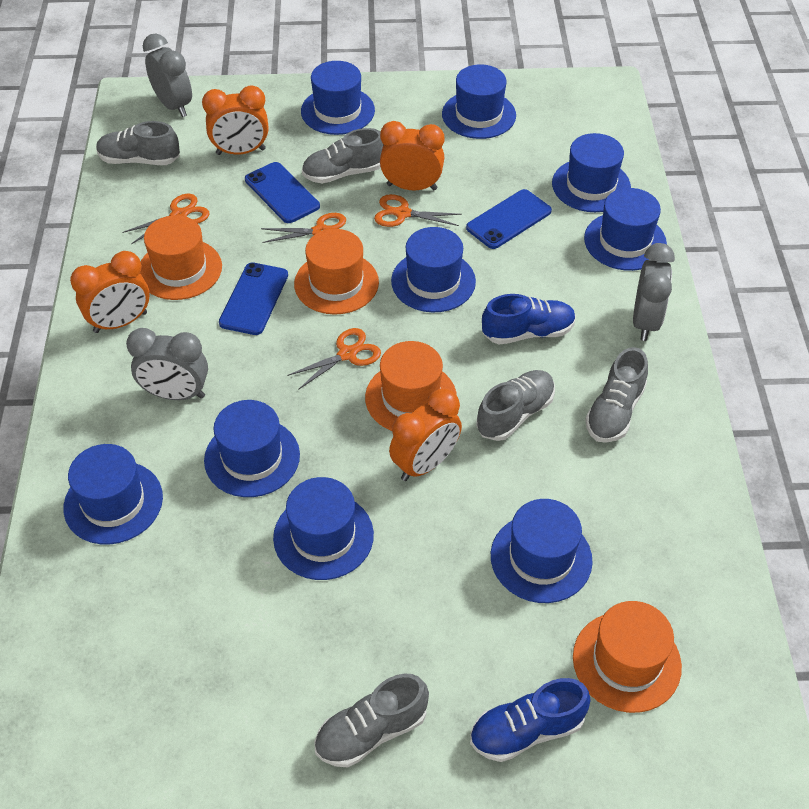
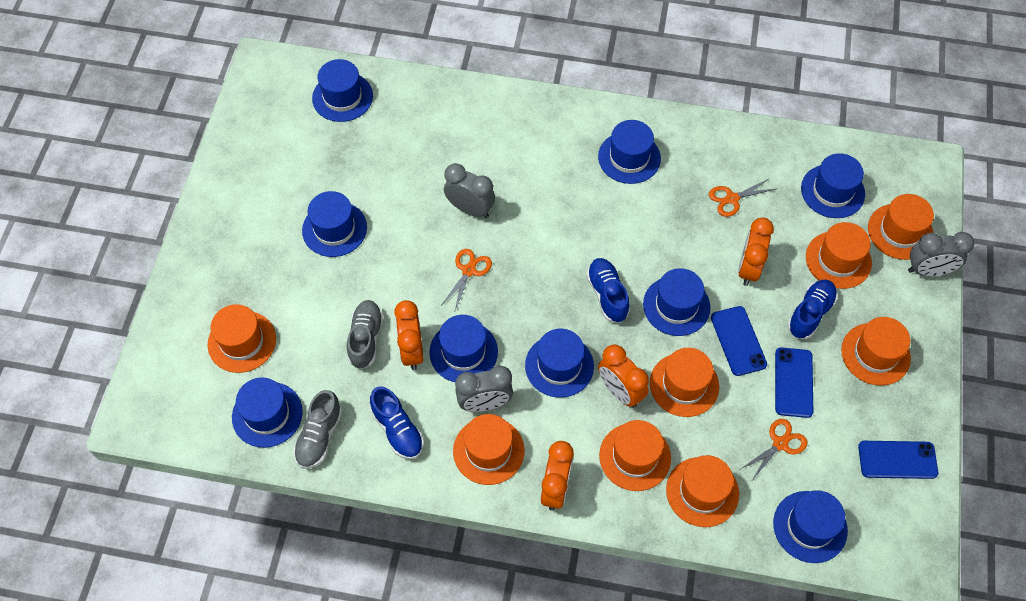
blue shoe: 2 -> 3
grey shoe: 5 -> 2
orange hat: 4 -> 8
orange scissors: 4 -> 3

